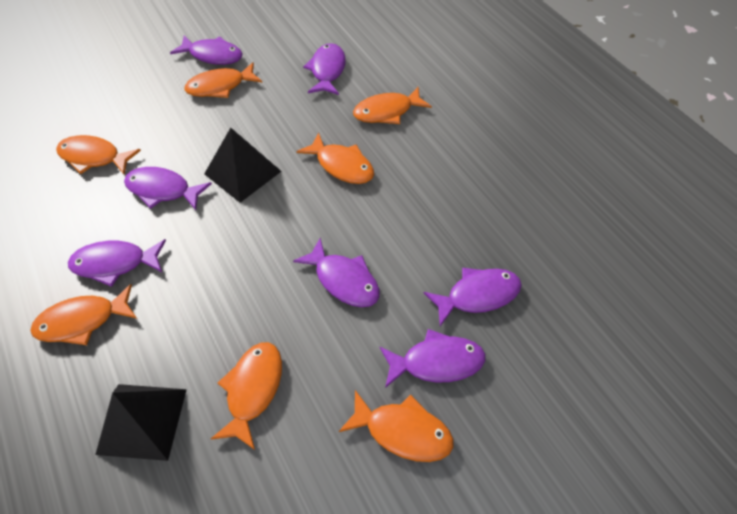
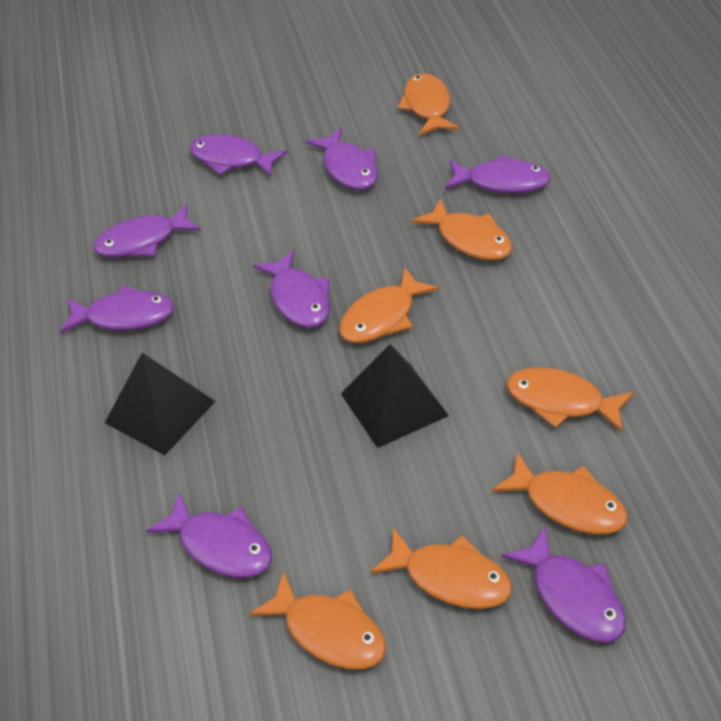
purple fish: 7 -> 8

